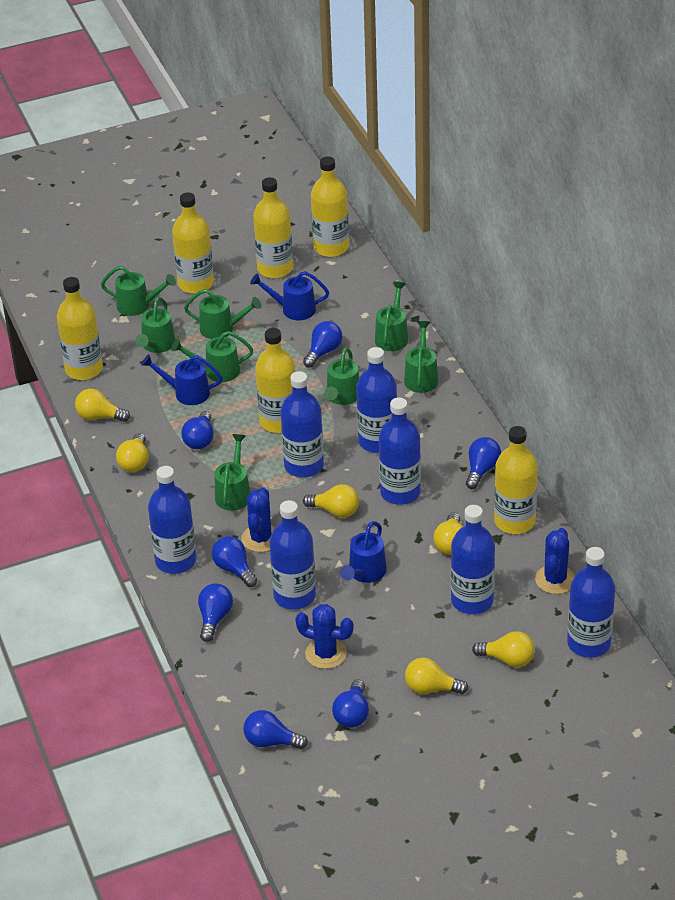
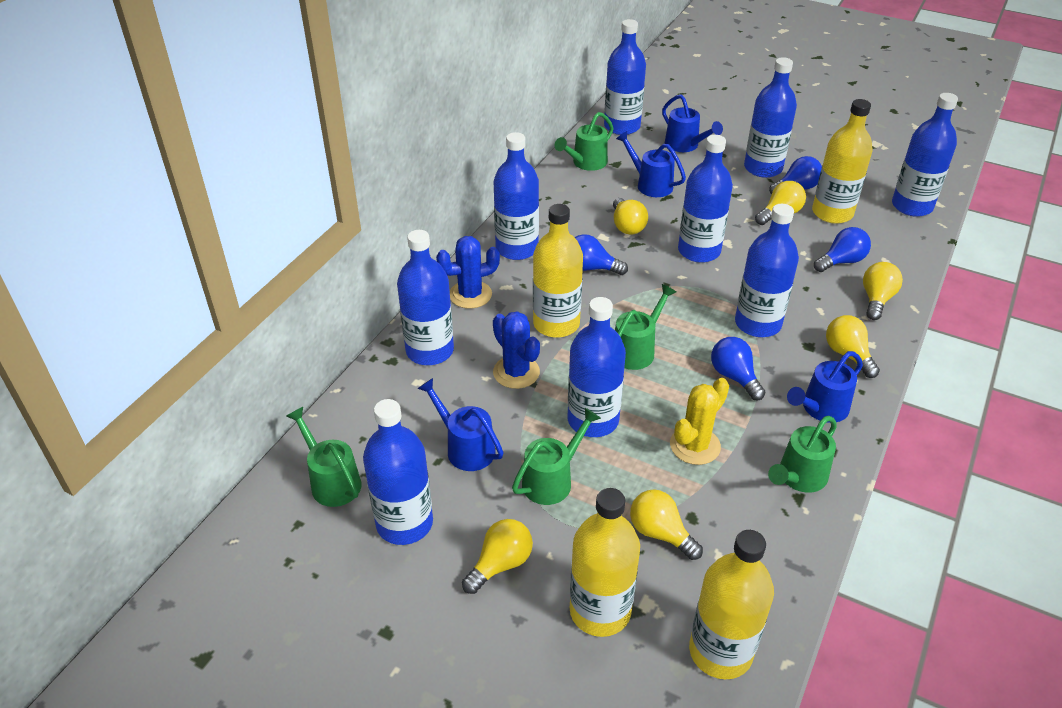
blue bottle: 7 -> 9
blue cactus: 3 -> 2
blue light bulb: 7 -> 4
blue watering can: 3 -> 4
green watering can: 8 -> 5
yellow bottle: 6 -> 4
yellow cactus: 0 -> 1

